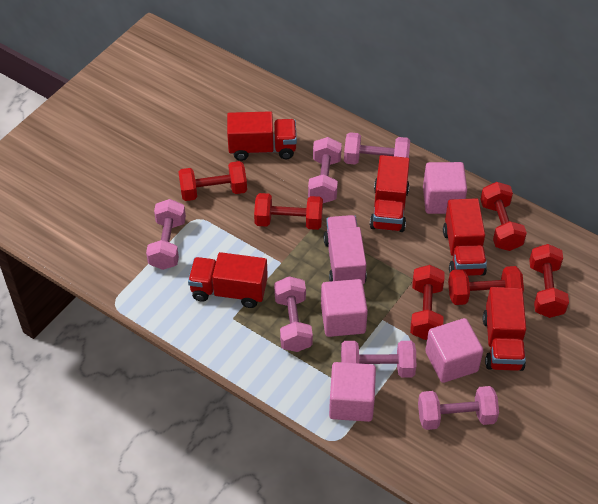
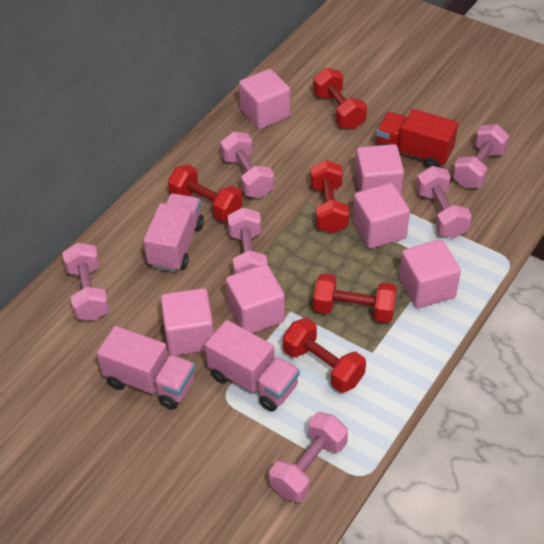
pink cube: 4 -> 6
pink truck: 1 -> 3
red dumbbell: 6 -> 5
red truck: 5 -> 1

